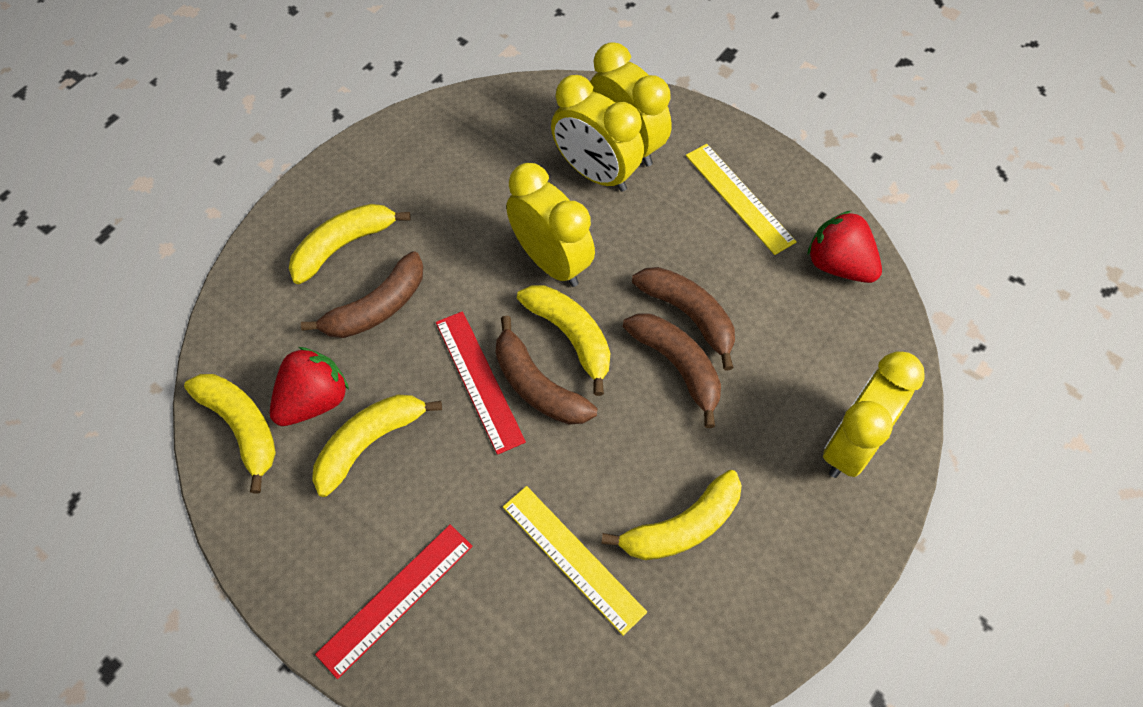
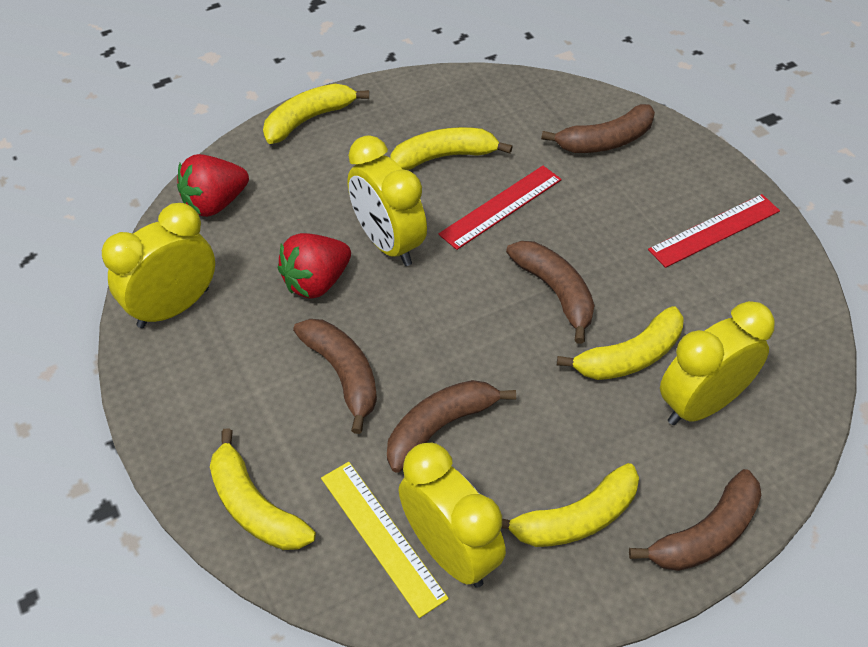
brown banana: 4 -> 5
yellow ruler: 2 -> 1

